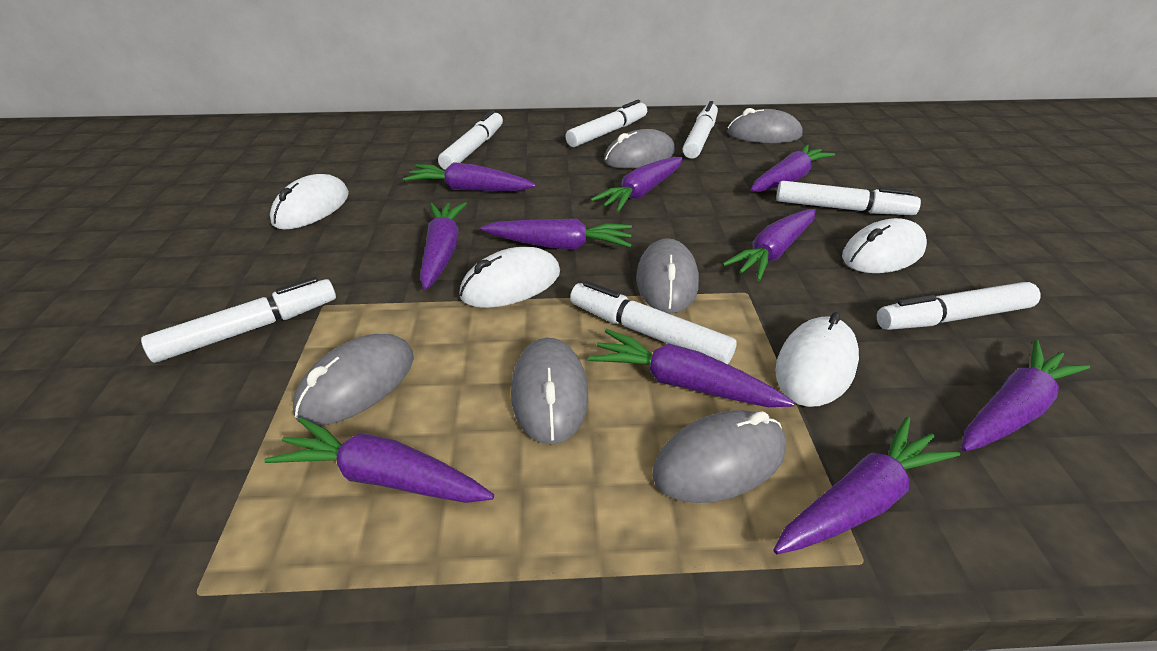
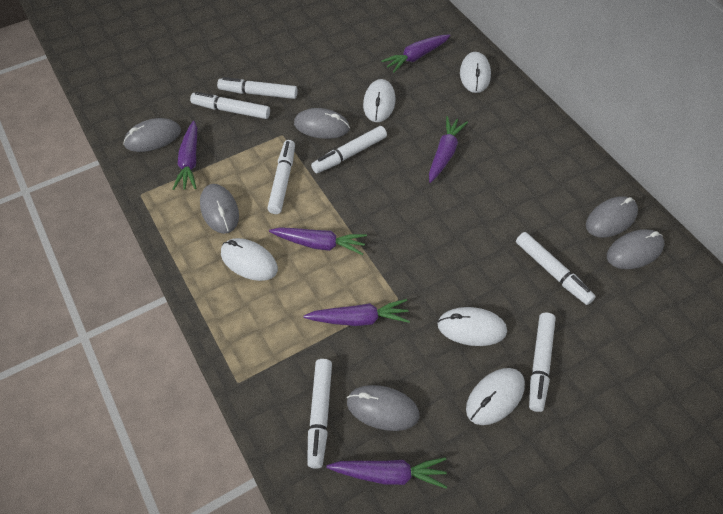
purple carrot: 10 -> 6
white mouse: 4 -> 5

